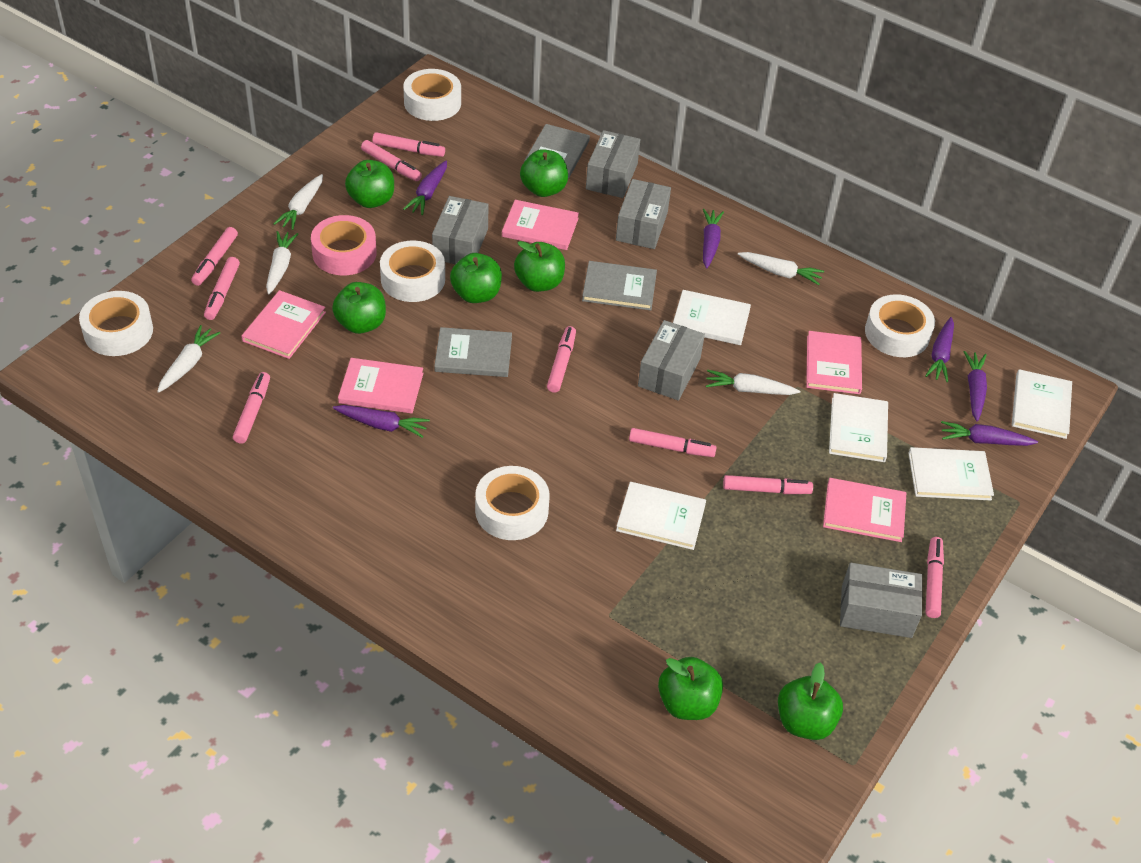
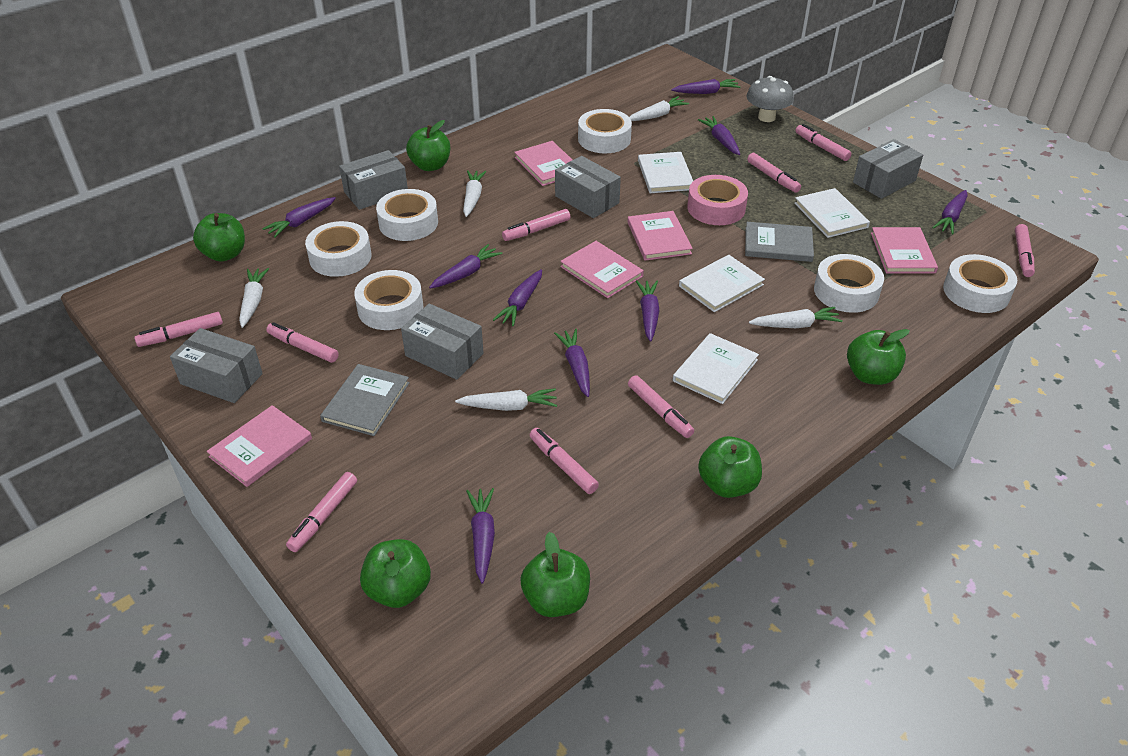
green apple: 7 -> 6
grey book: 3 -> 2
grey mushroom: 0 -> 1
purple carrot: 6 -> 9
white book: 5 -> 4
white tape: 5 -> 6

